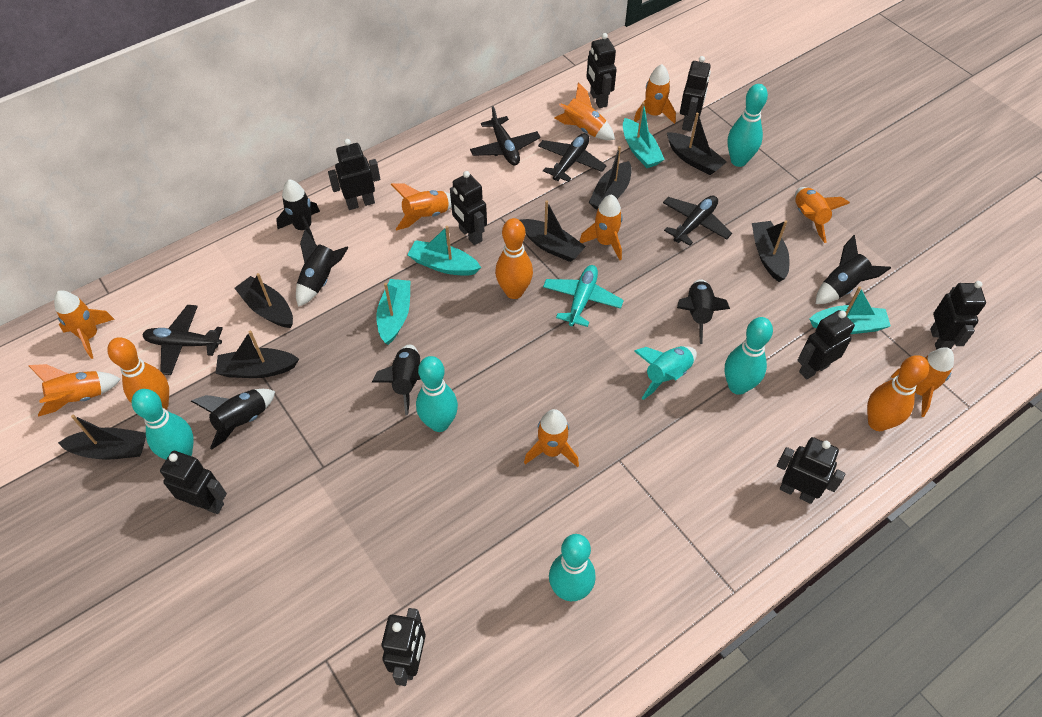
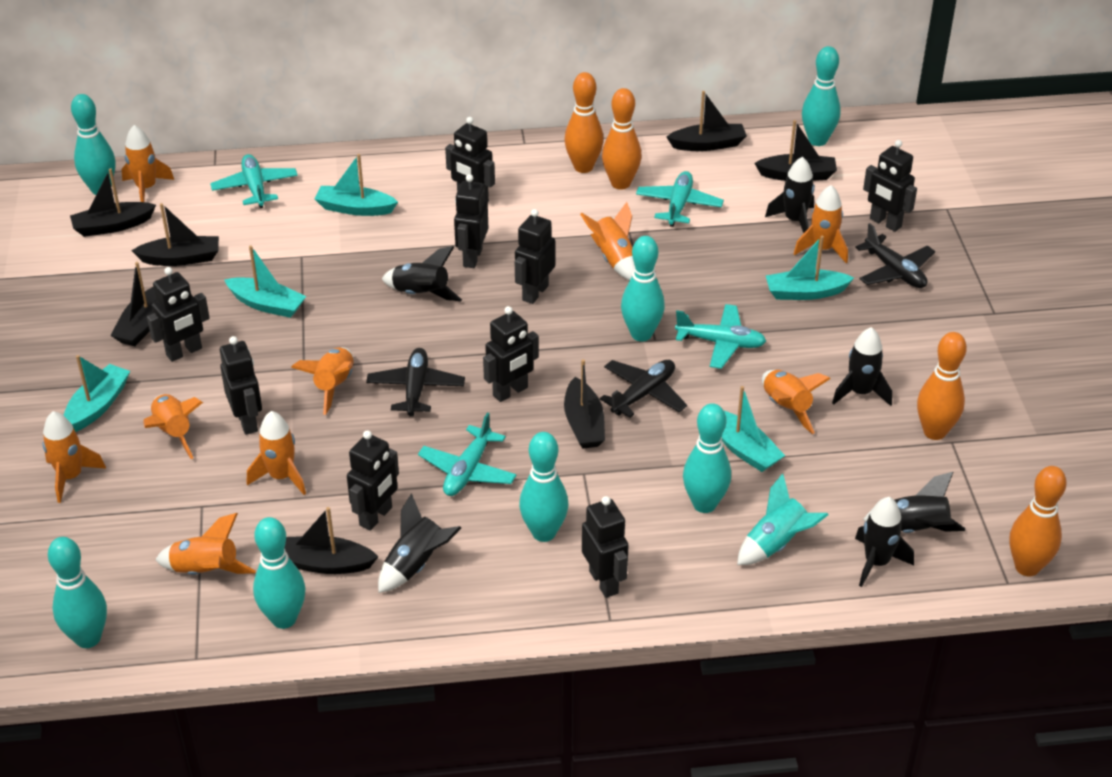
black plane: 4 -> 3
orange bowling pin: 3 -> 4
turquoise boat: 4 -> 5
turquoise bowling pin: 5 -> 7
turquoise plane: 1 -> 4

